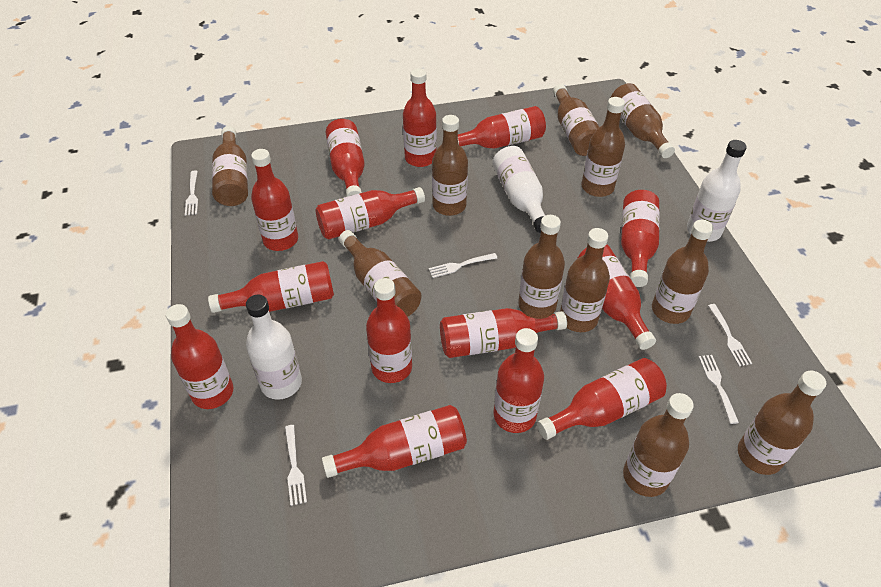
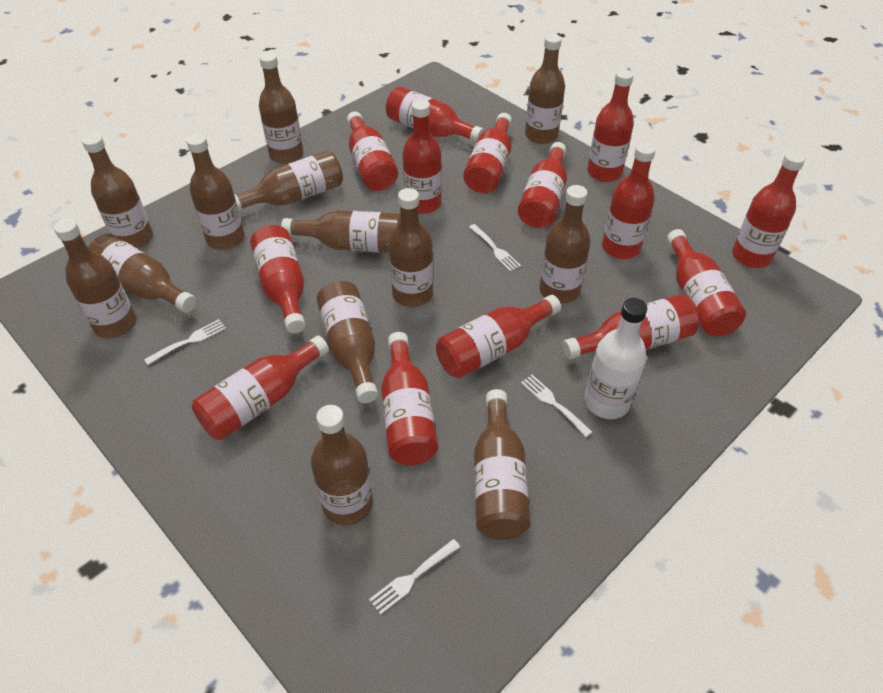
brown bottle: 11 -> 13
white bottle: 3 -> 1
white fork: 5 -> 4

